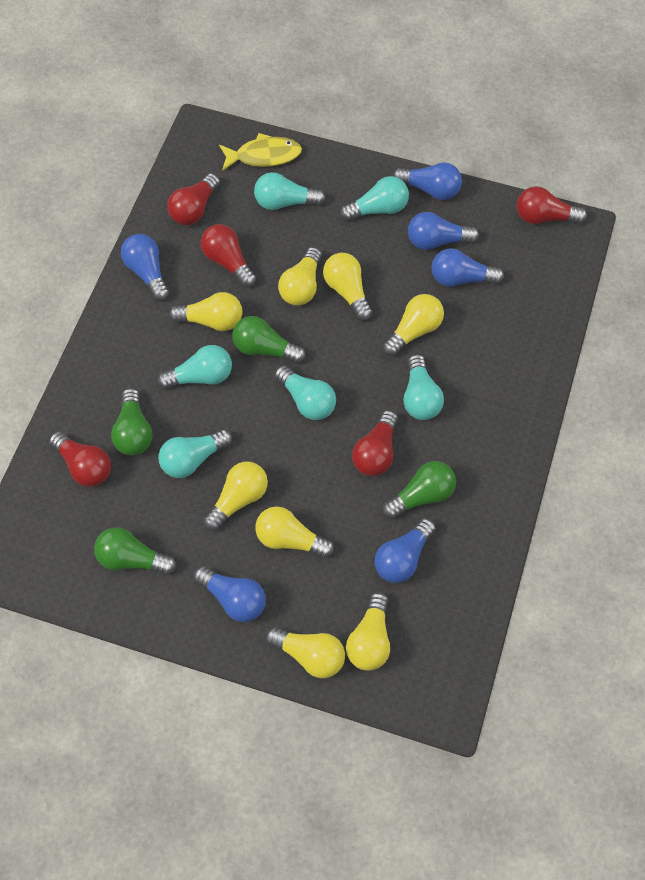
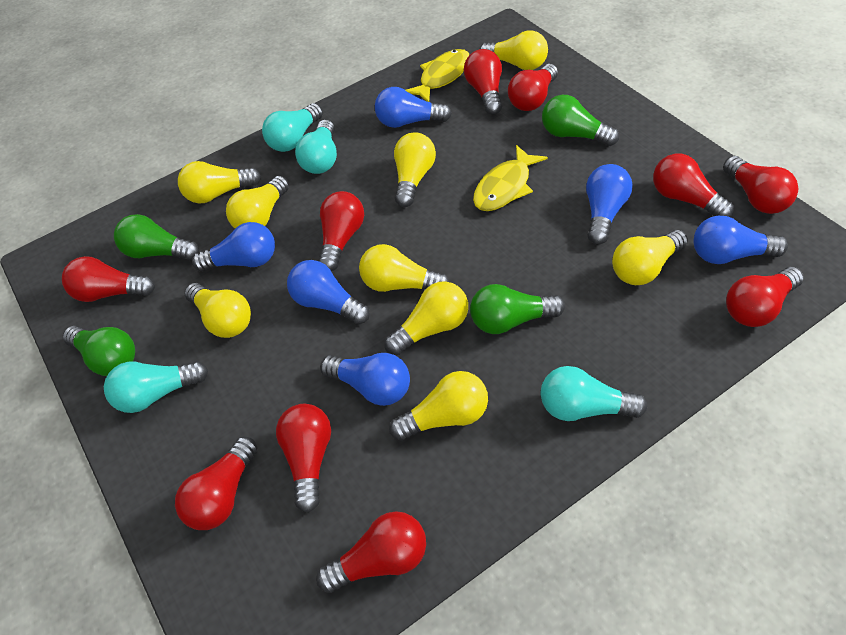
red light bulb: 5 -> 10
turquoise light bulb: 6 -> 4
yellow fish: 1 -> 2
yellow light bulb: 8 -> 9

